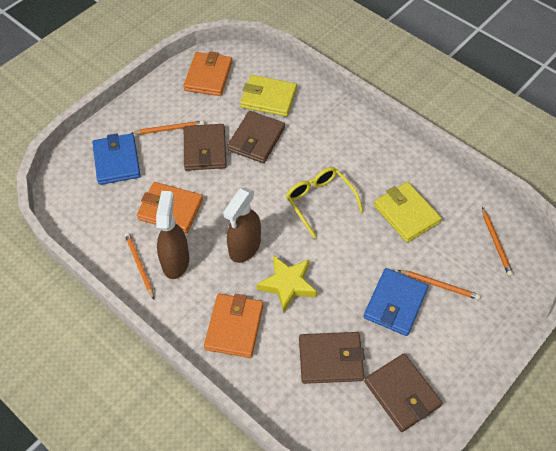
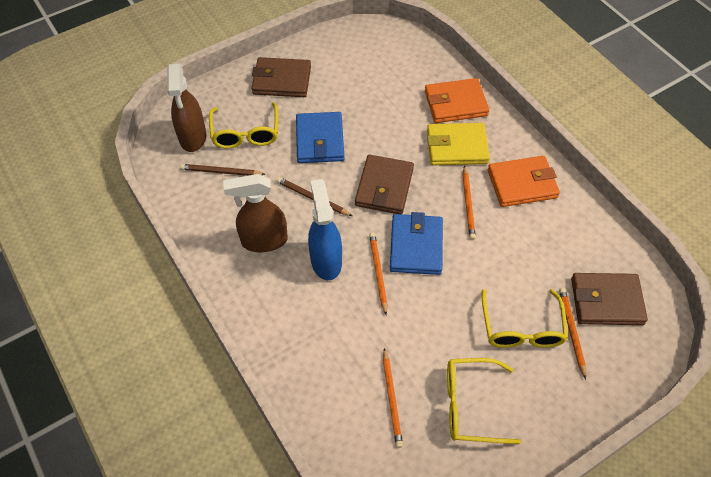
blue spray bottle: 0 -> 1
brown pencil: 0 -> 2
brown wallet: 4 -> 3
orange wallet: 3 -> 2
yellow glasses: 1 -> 3
yellow star: 1 -> 0
yellow wallet: 2 -> 1

